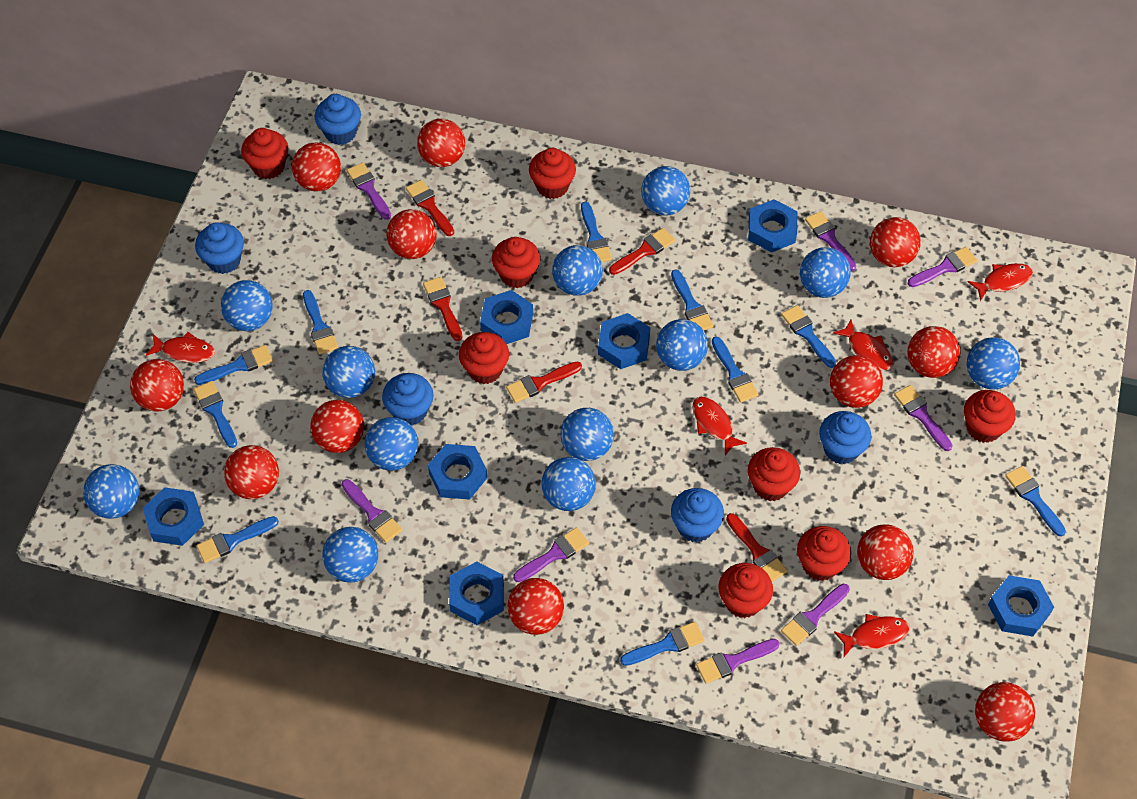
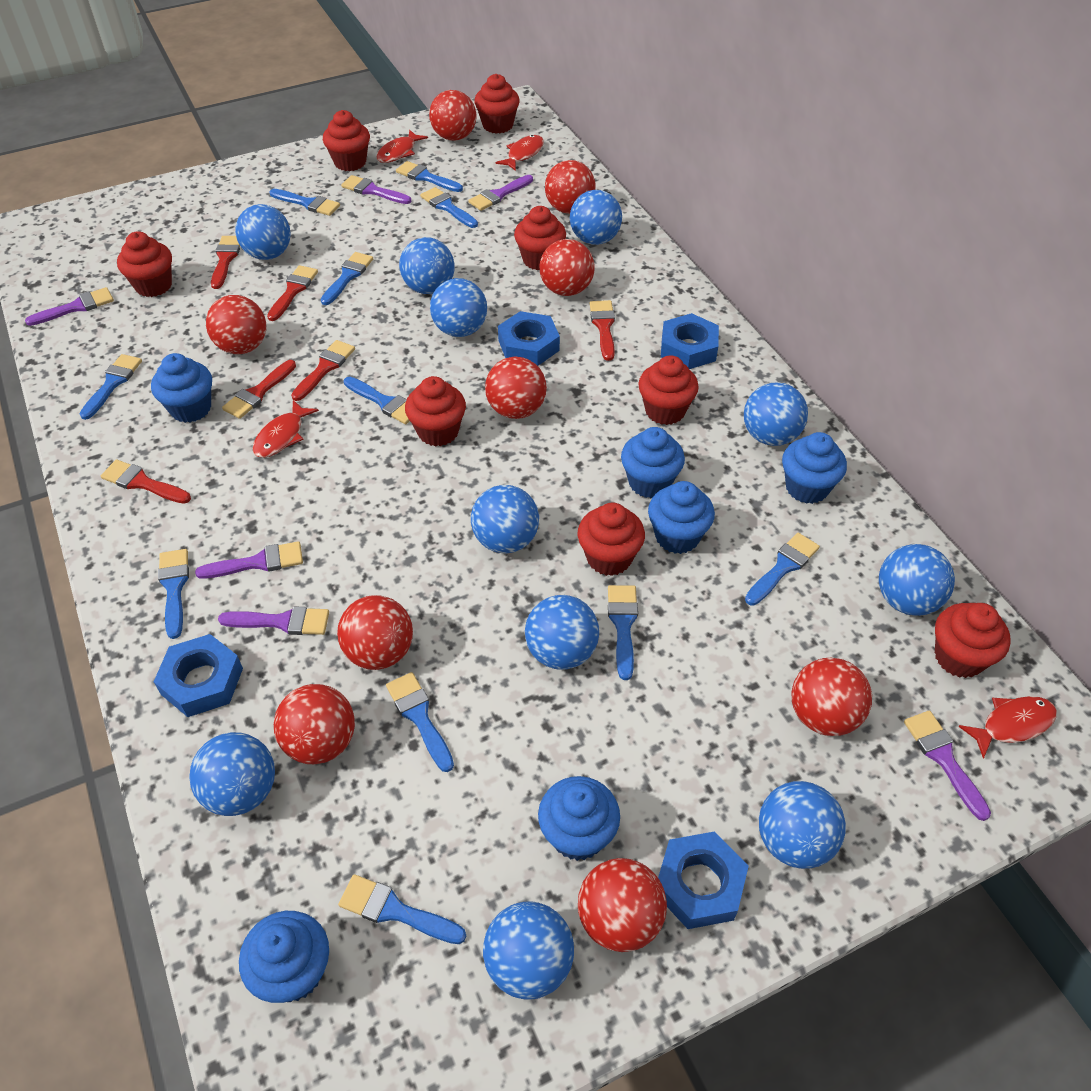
blue ball: 12 -> 11
blue brush: 10 -> 11
blue cupcake: 5 -> 6
blue nut: 7 -> 4
purple brush: 8 -> 6
red ball: 12 -> 9
red brush: 5 -> 6
red fish: 5 -> 4

